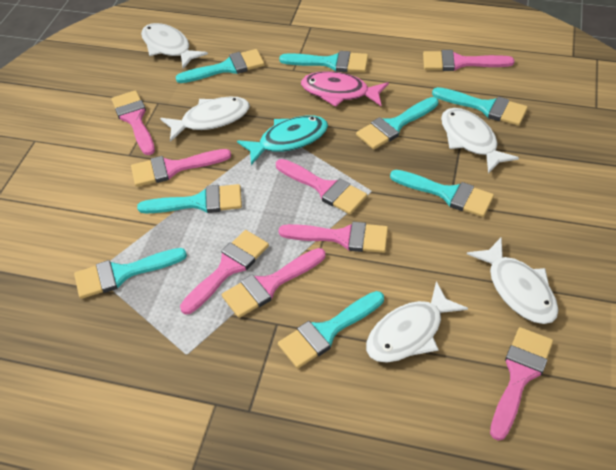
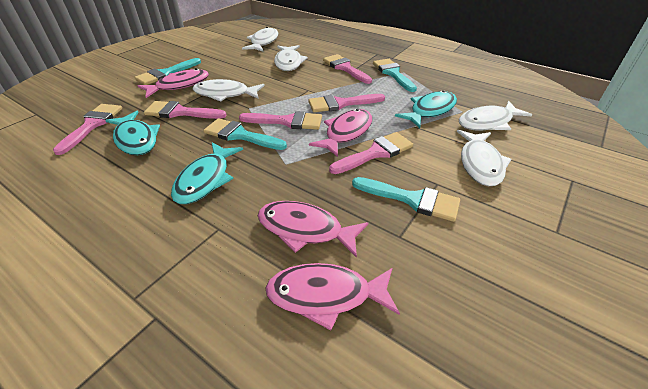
pink brush: 8 -> 6
pink fish: 1 -> 4
turquoise brush: 8 -> 4
turquoise fish: 1 -> 3

